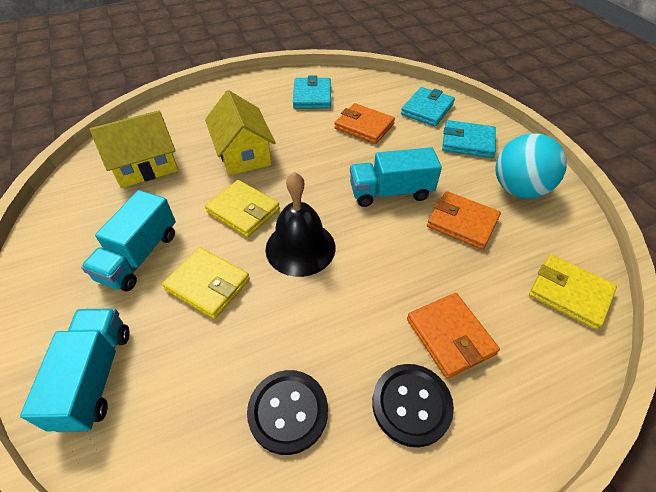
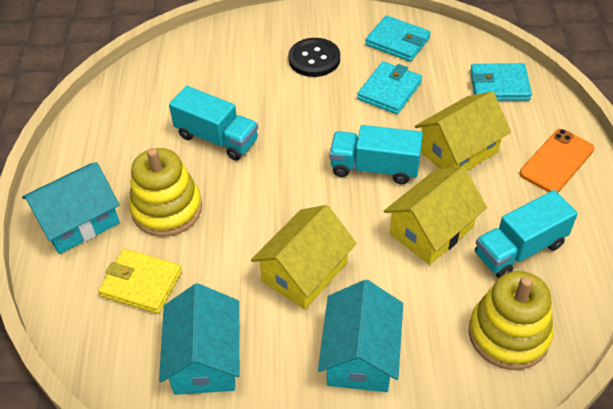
black bell: 1 -> 0
black button: 2 -> 1
orange phone: 0 -> 1
orange wallet: 3 -> 0
turquoise ball: 1 -> 0
turquoise house: 0 -> 3
yellow house: 2 -> 3
yellow stacking toy: 0 -> 2
yellow wallet: 3 -> 1

